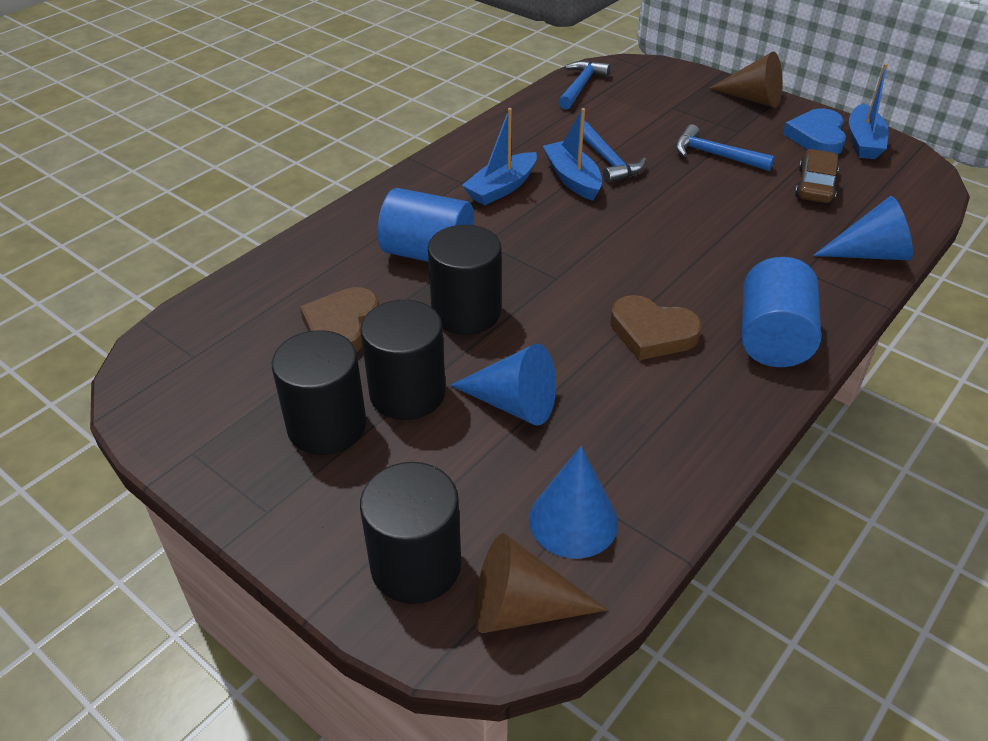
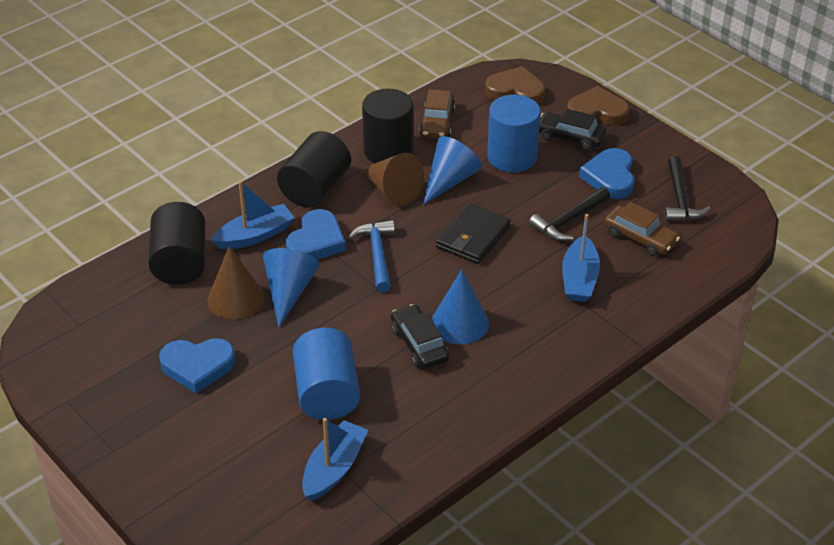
black car: 0 -> 2
black cylinder: 4 -> 3
black hammer: 0 -> 2
black wallet: 0 -> 1
blue hammer: 3 -> 1
blue heart: 1 -> 3
brown car: 1 -> 2

